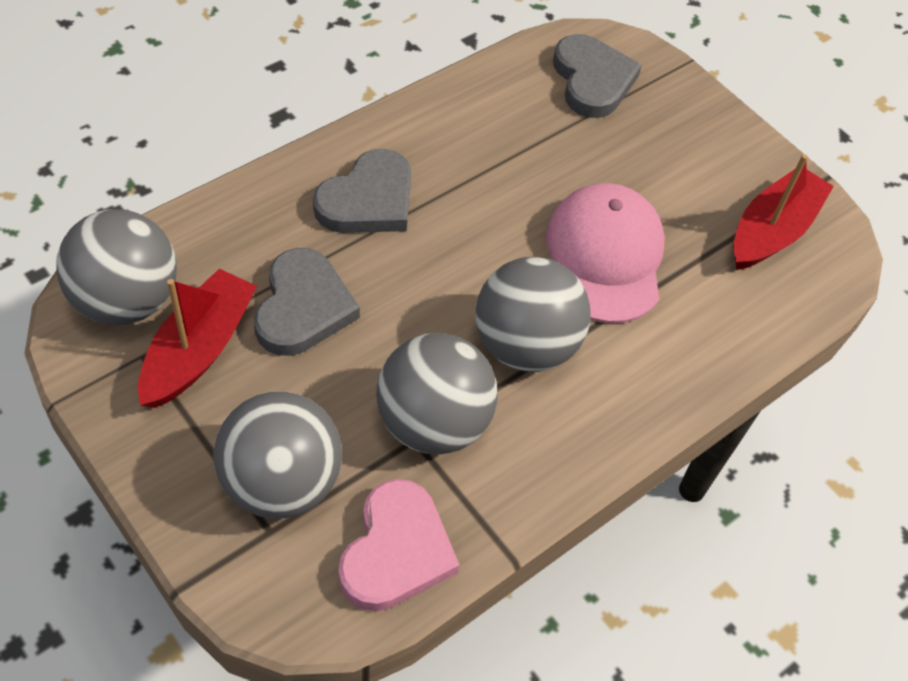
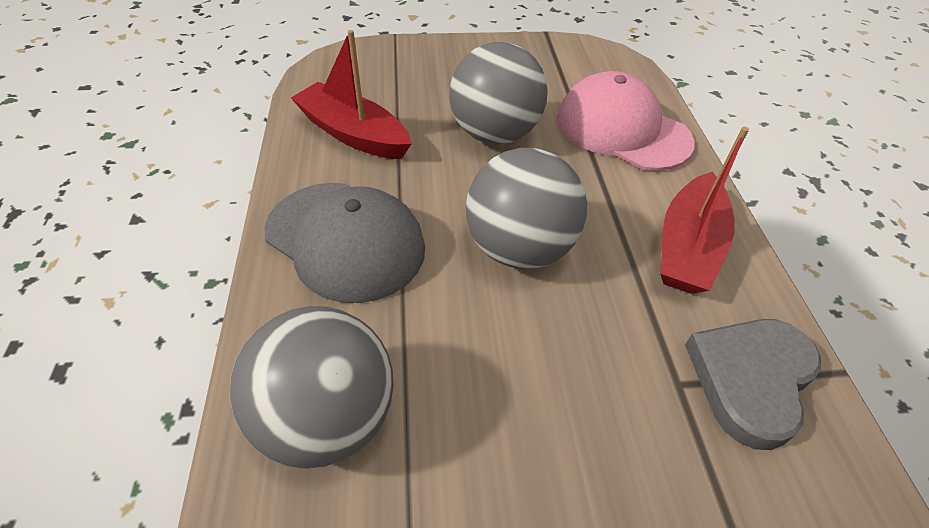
grey ball: 4 -> 3
grey cap: 0 -> 1
grey heart: 3 -> 1
pink heart: 1 -> 0

